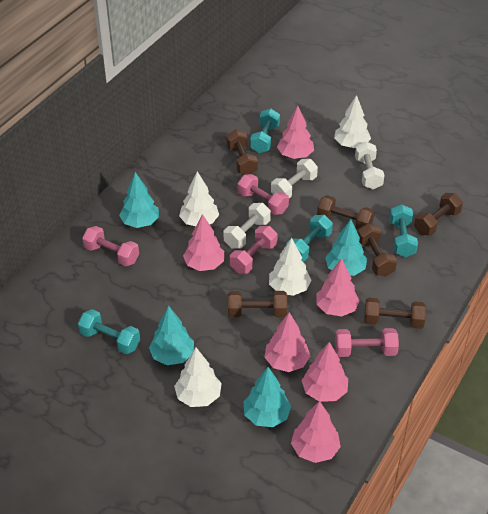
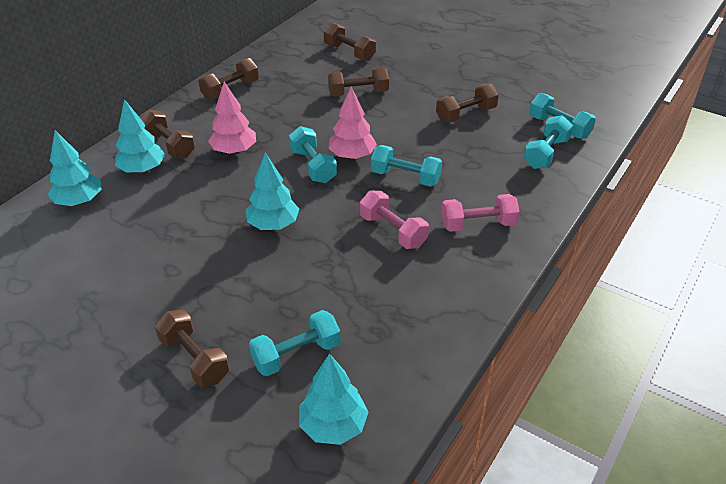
pink dumbbell: 4 -> 2
pink tree: 6 -> 2
turquoise dumbbell: 4 -> 5
white dumbbell: 3 -> 0
white tree: 4 -> 0

